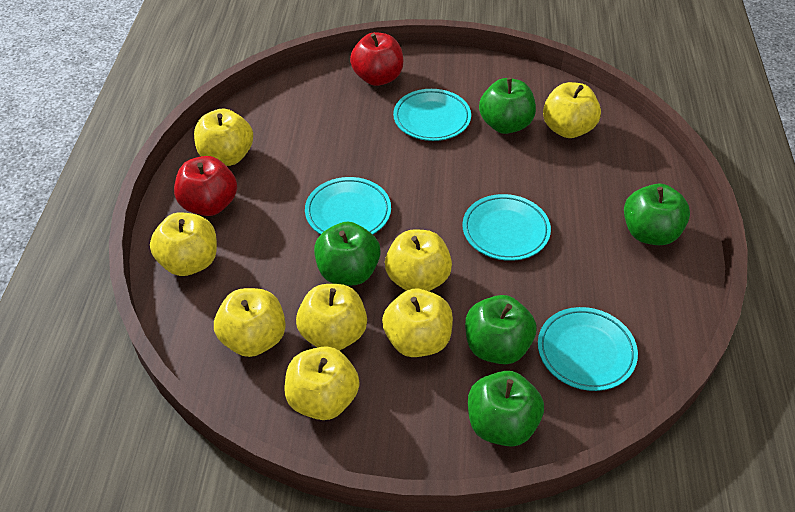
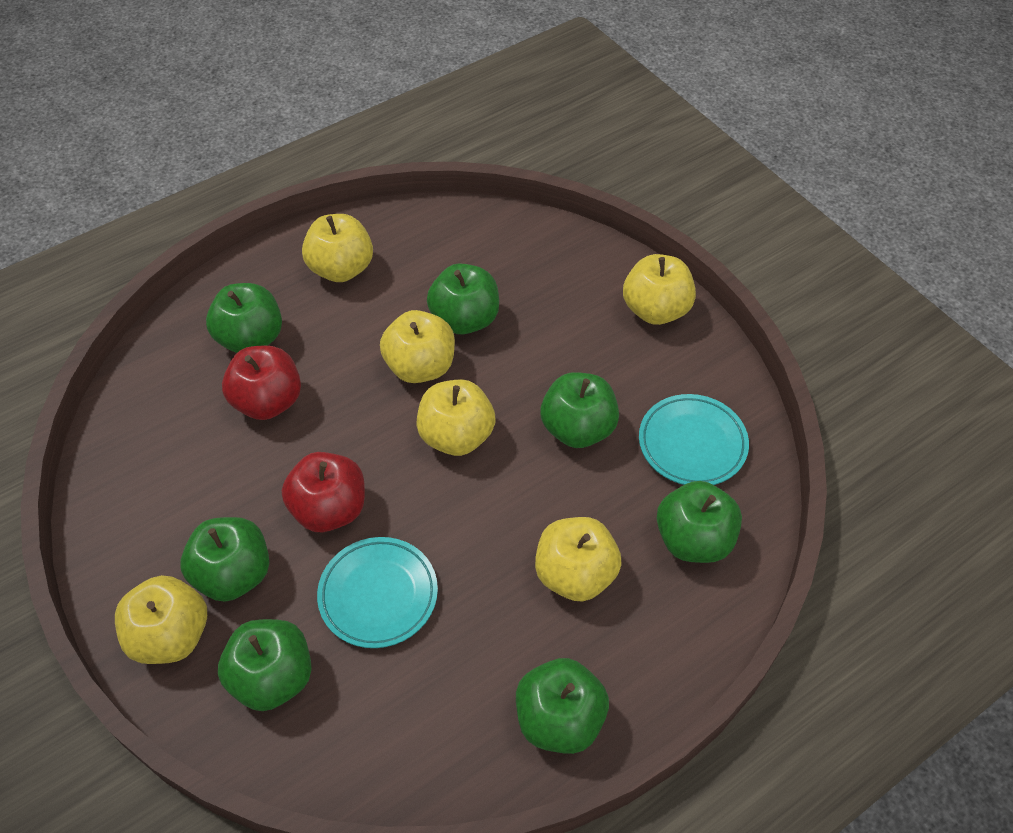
green apple: 5 -> 7
turquoise plate: 4 -> 2
yellow apple: 8 -> 6

